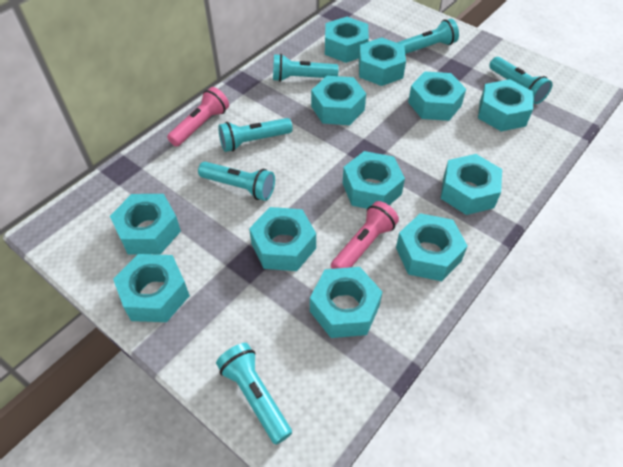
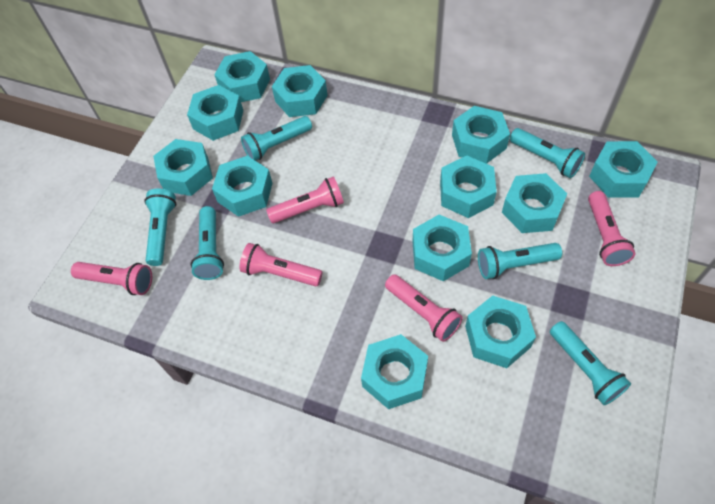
pink flashlight: 2 -> 5

